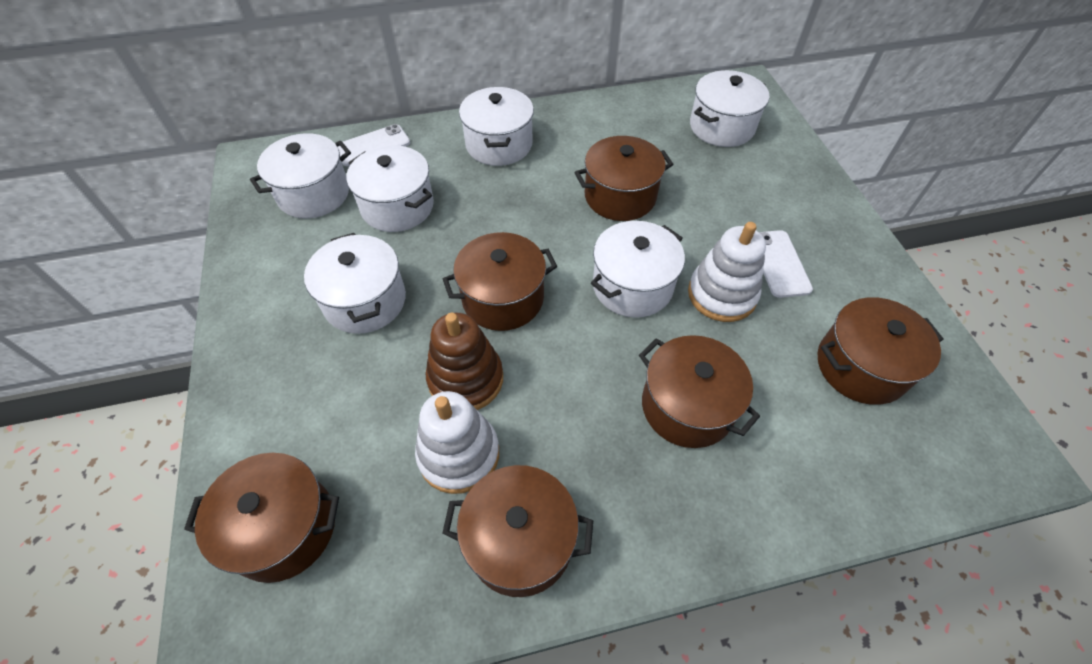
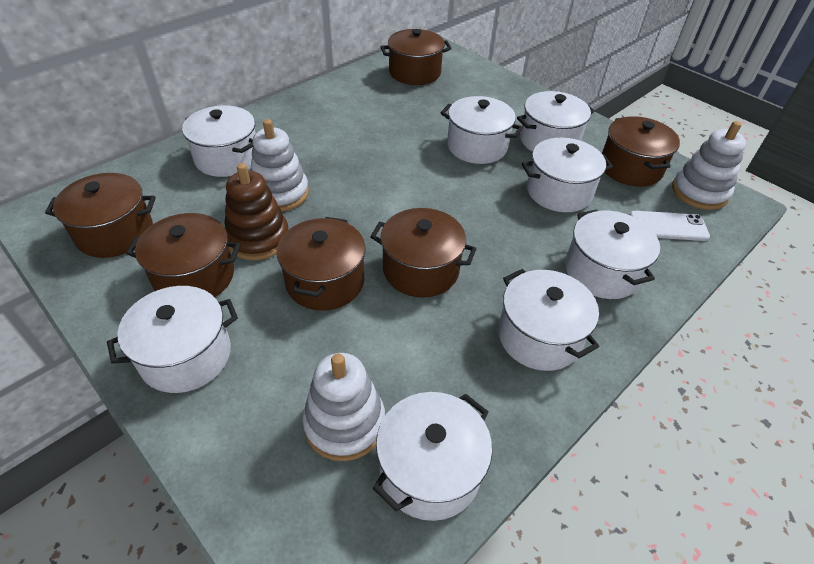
white phone: 2 -> 1
white pot: 6 -> 8
white stacking toy: 2 -> 3

